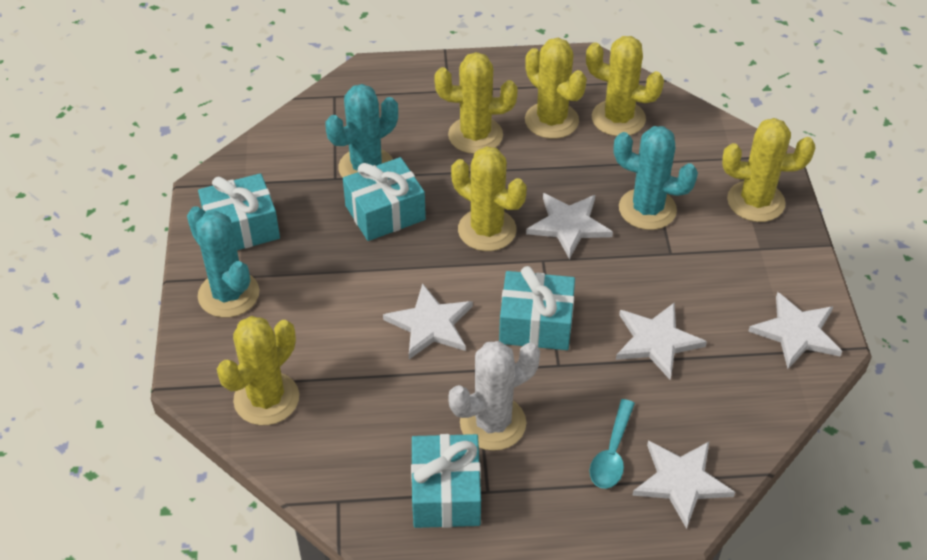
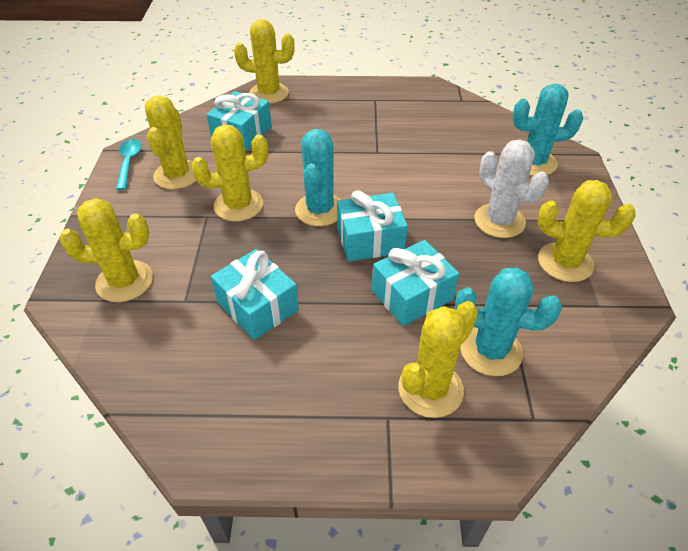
white star: 5 -> 0

